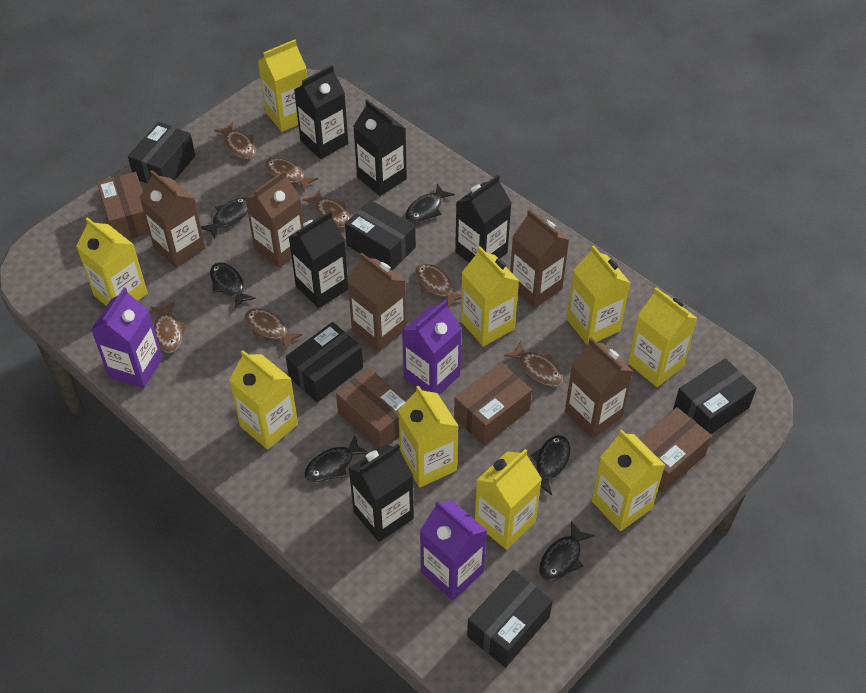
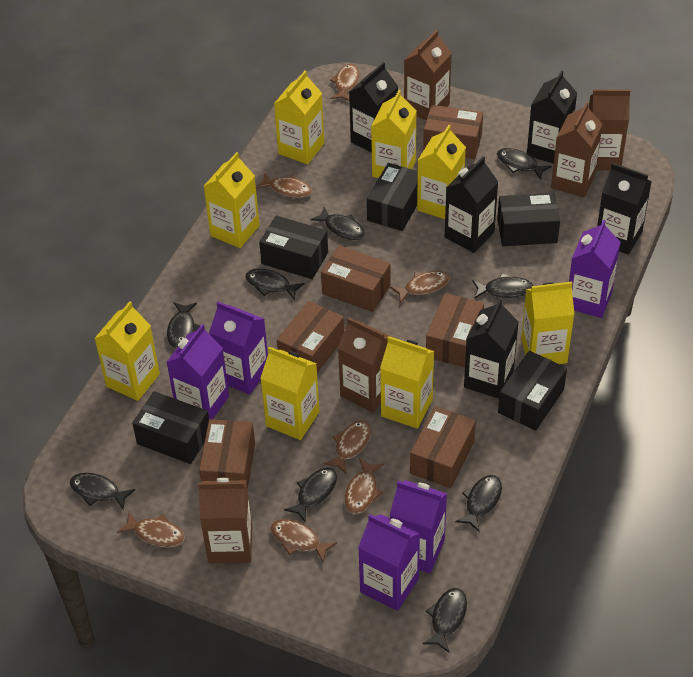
black fish: 6 -> 9
brown box: 4 -> 6
purple carton: 3 -> 5
yellow carton: 9 -> 8

